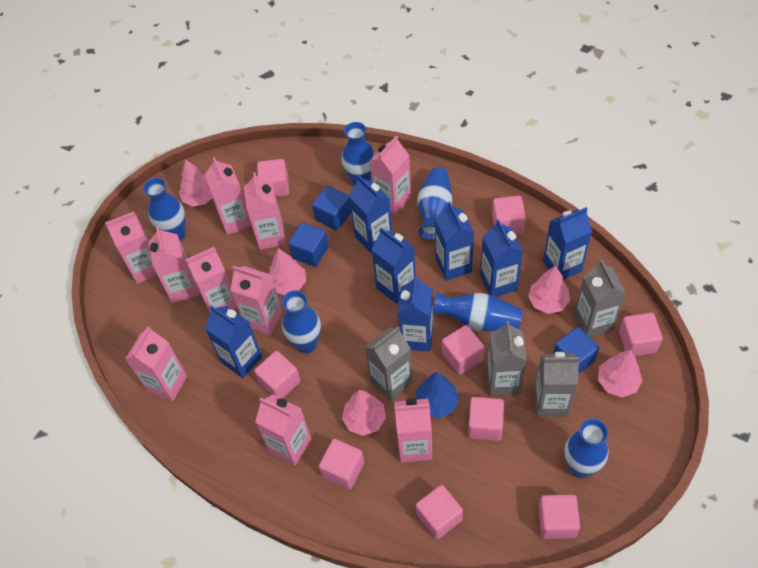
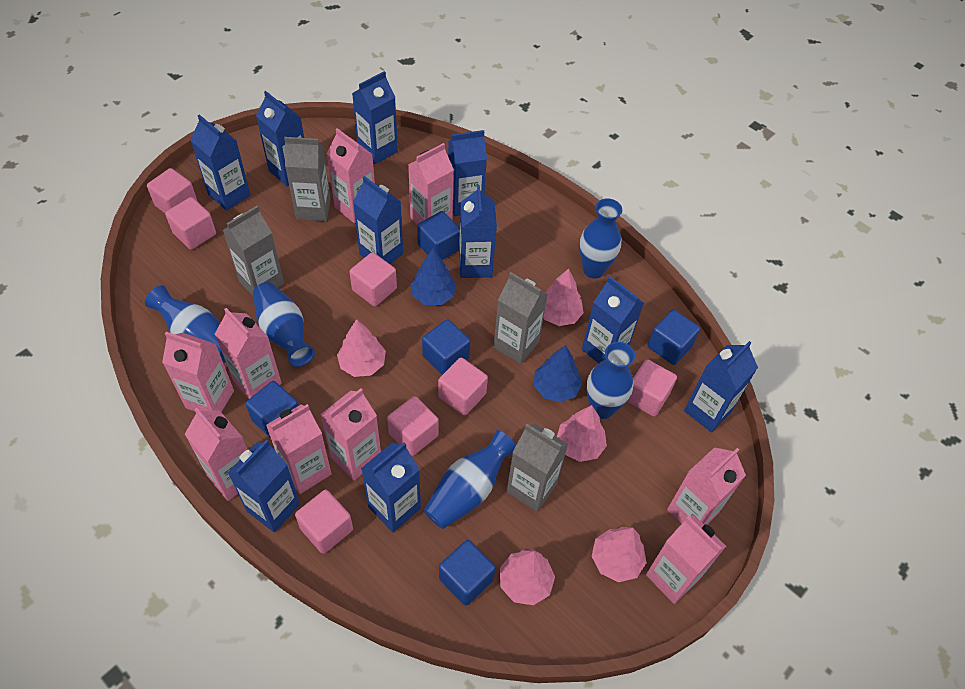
blue carton: 7 -> 10
blue cube: 3 -> 5
blue tree: 1 -> 2
blue vase: 6 -> 5
pink carton: 10 -> 9
pink cube: 9 -> 7

